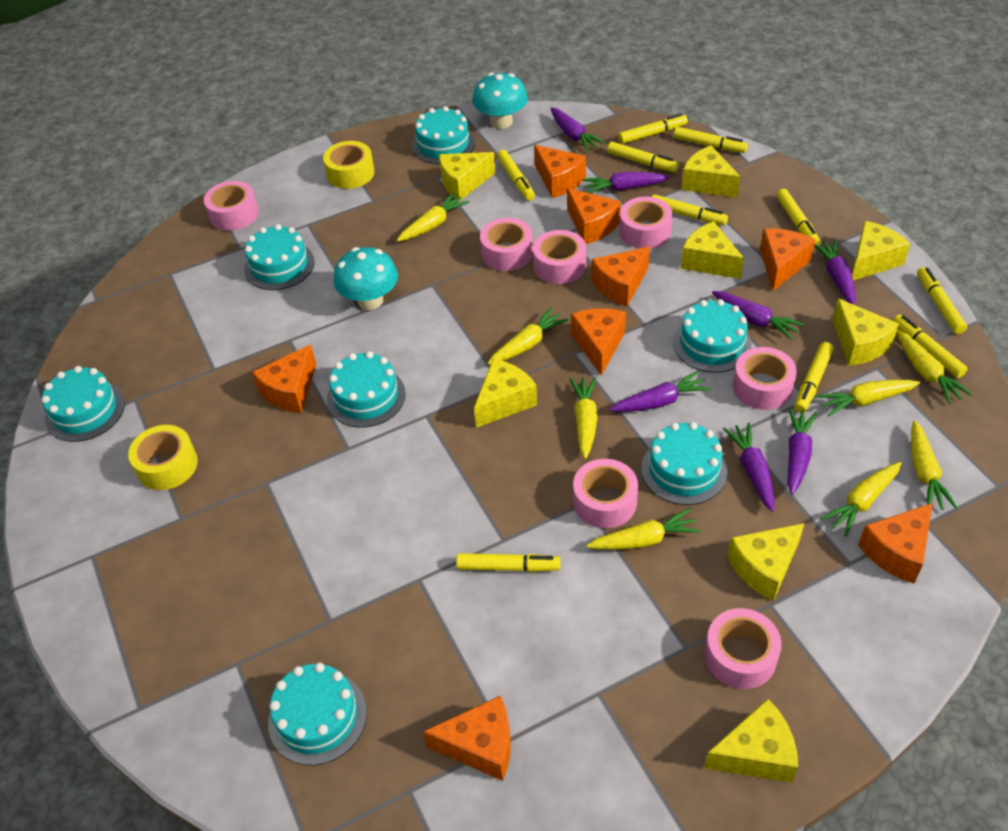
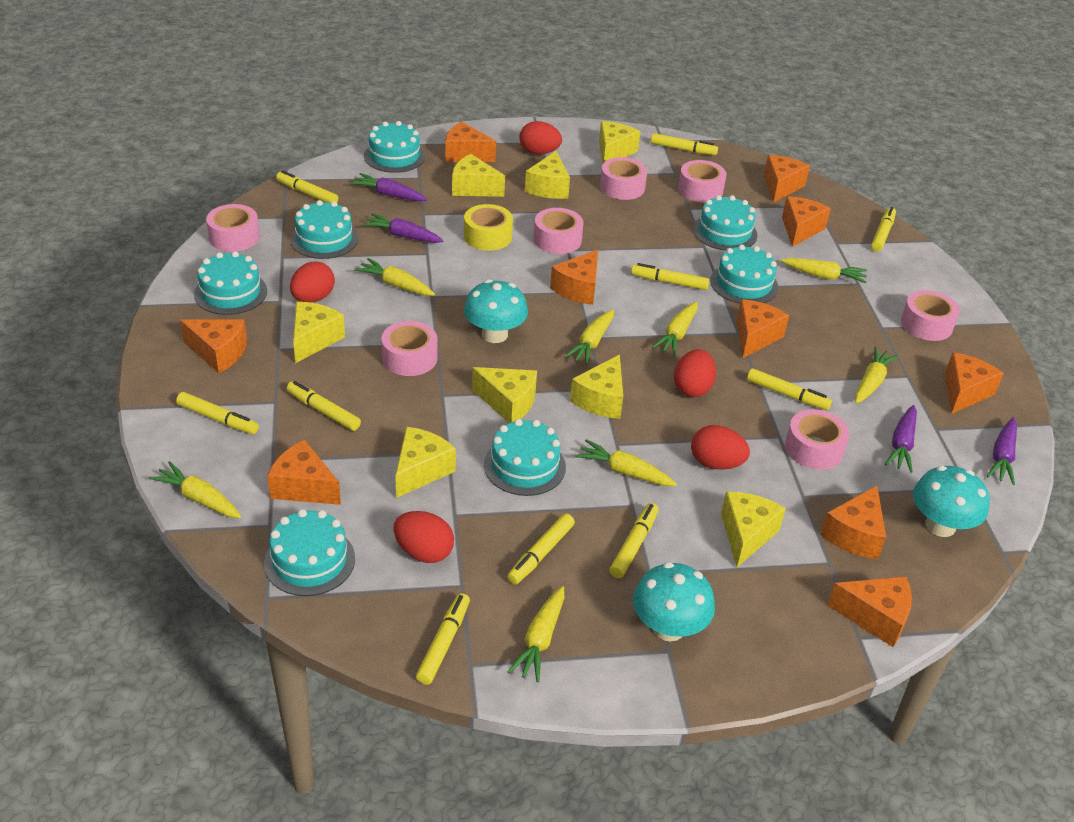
orange cheese: 8 -> 10
purple carrot: 7 -> 4
red egg: 0 -> 5
turquoise mushroom: 2 -> 3
yellow tape: 2 -> 1

